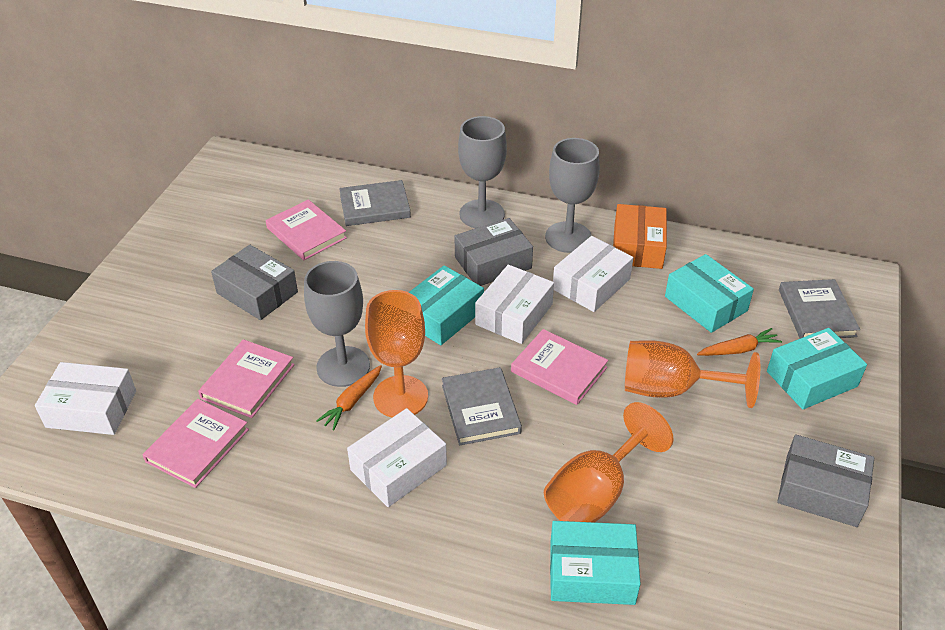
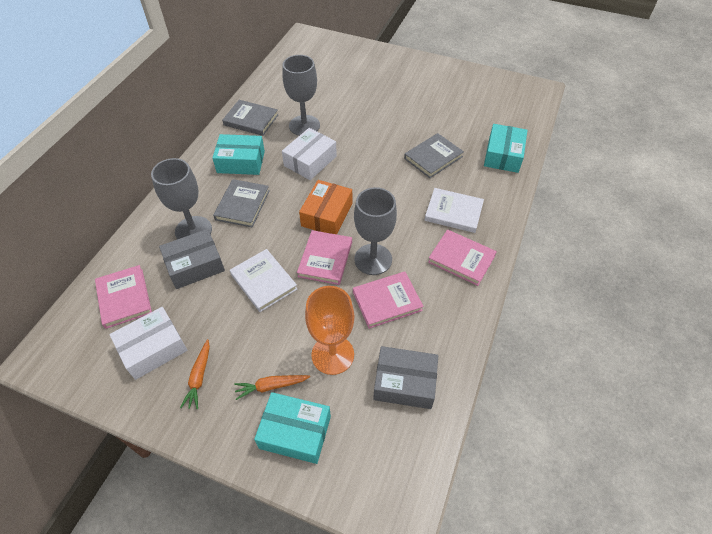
grey box: 3 -> 2
orange goblet: 3 -> 1
turquoise box: 4 -> 3
white book: 0 -> 2
white box: 4 -> 2

